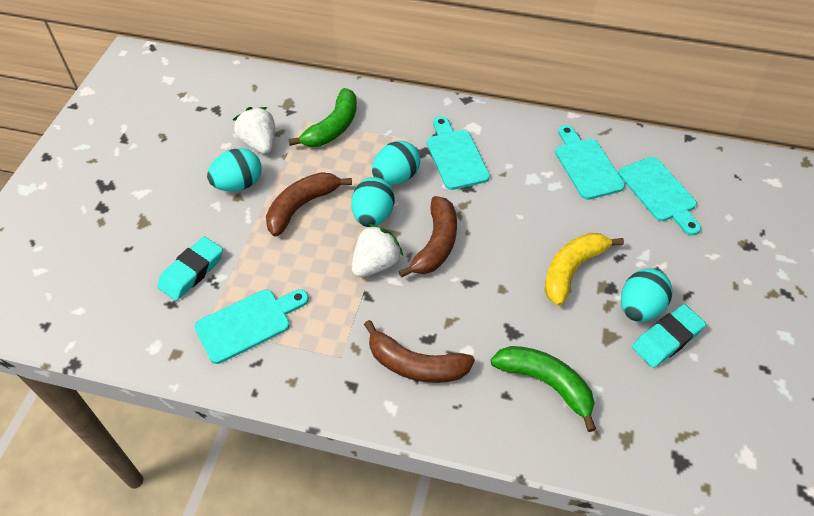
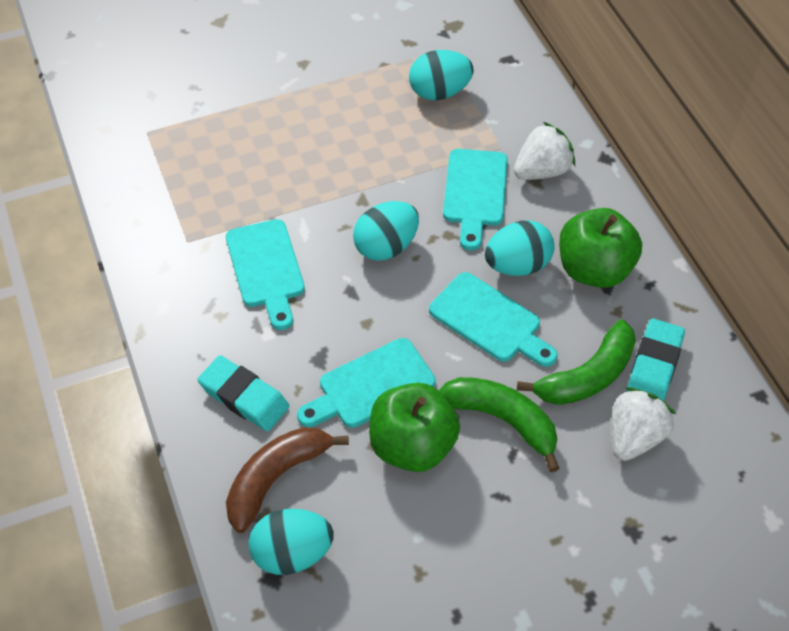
brown banana: 3 -> 1
green apple: 0 -> 2
yellow banana: 1 -> 0

